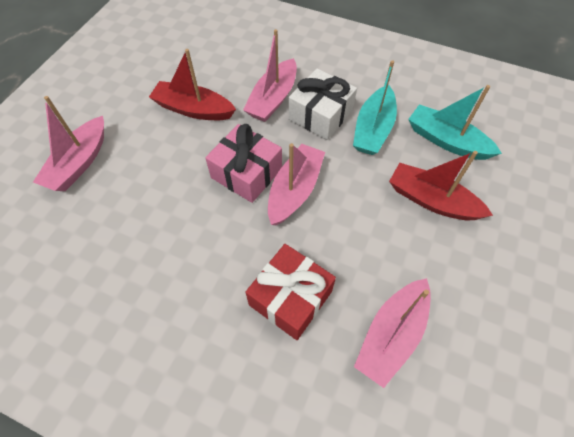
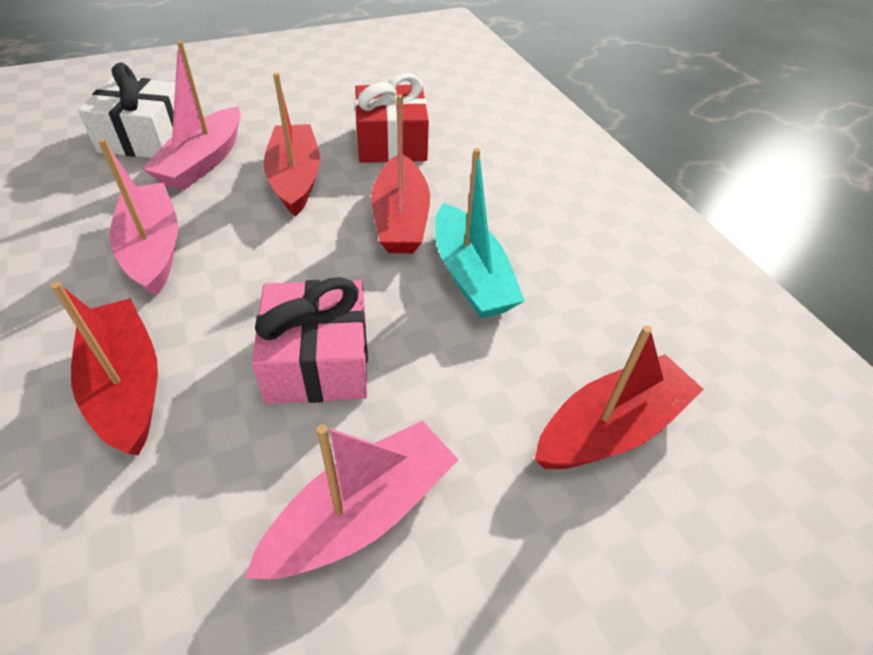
pink boat: 4 -> 3
red boat: 2 -> 4
turquoise boat: 2 -> 1

